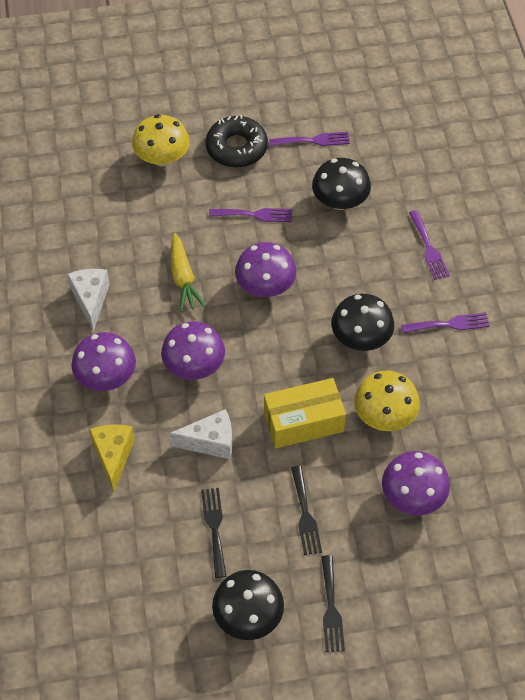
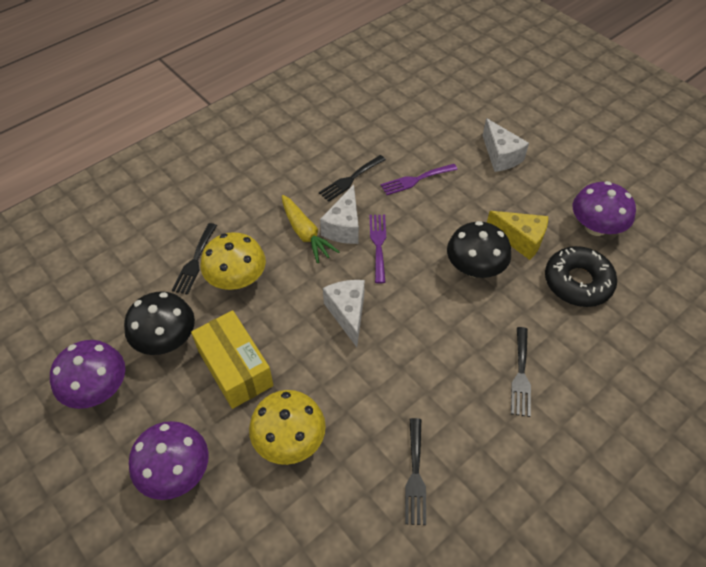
black fork: 3 -> 4
black mushroom: 3 -> 2
purple fork: 4 -> 2
purple mushroom: 4 -> 3
white cheese: 2 -> 3

